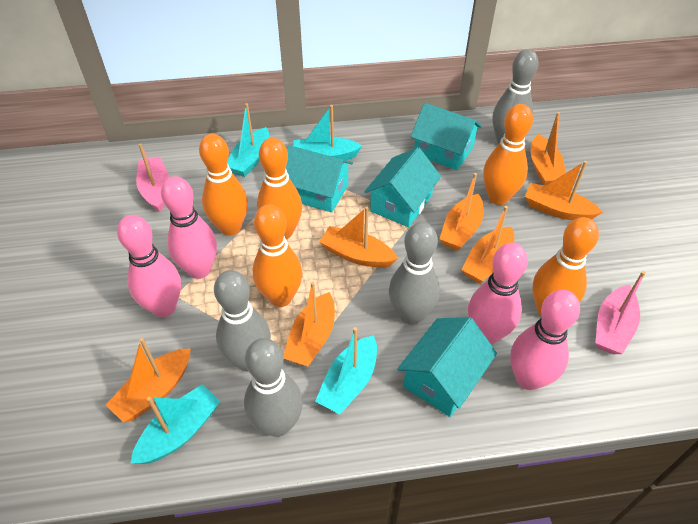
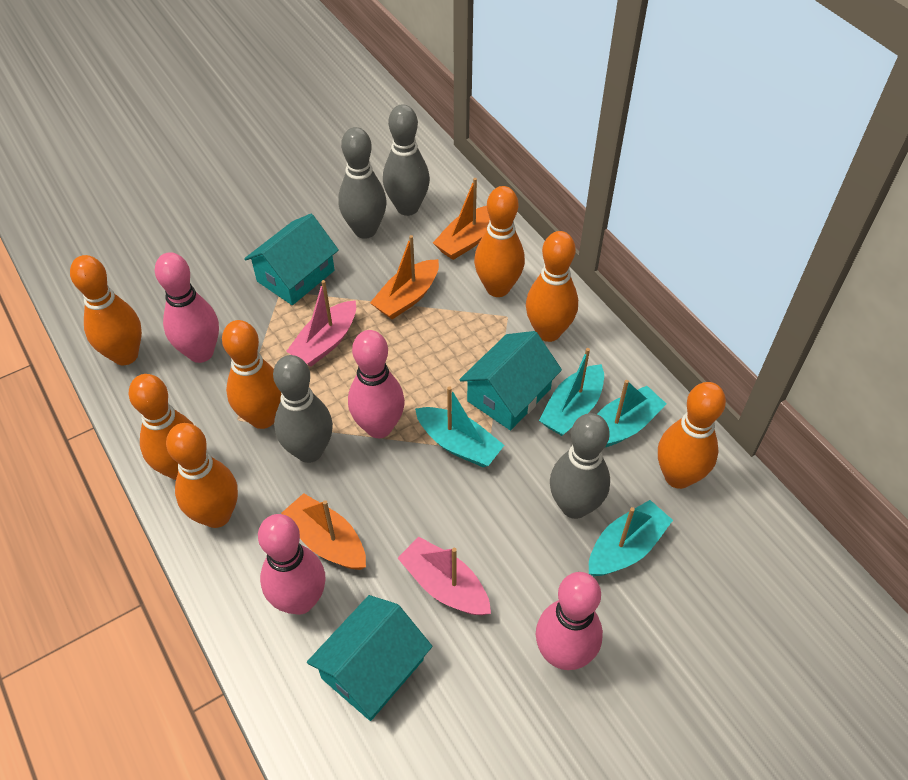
orange boat: 7 -> 3
orange bowling pin: 5 -> 7
turquoise house: 4 -> 3

